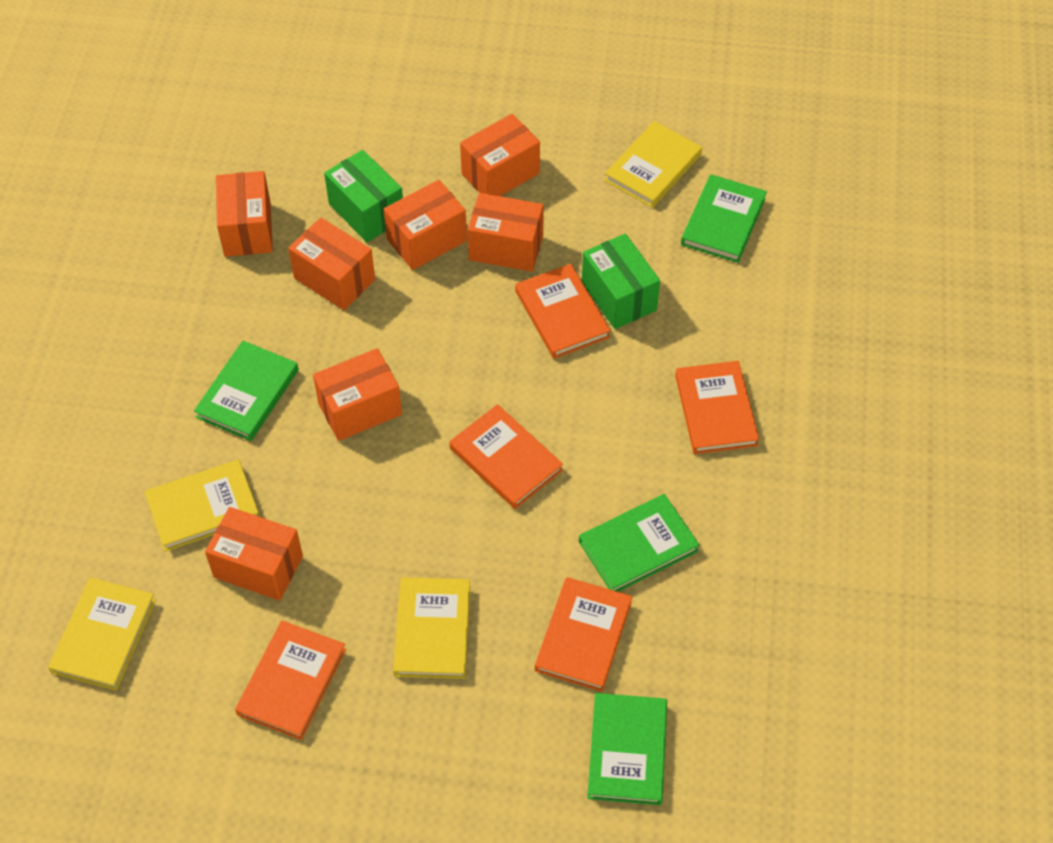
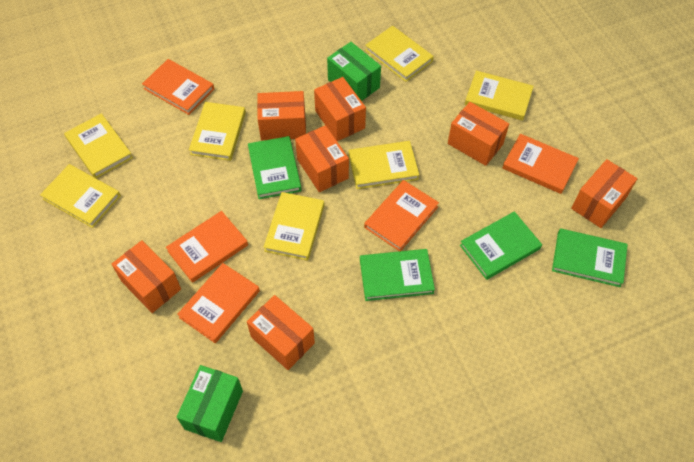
yellow book: 4 -> 7

